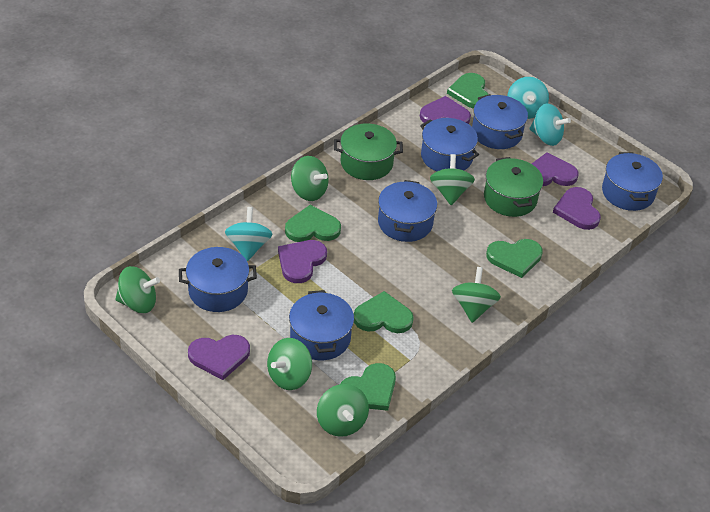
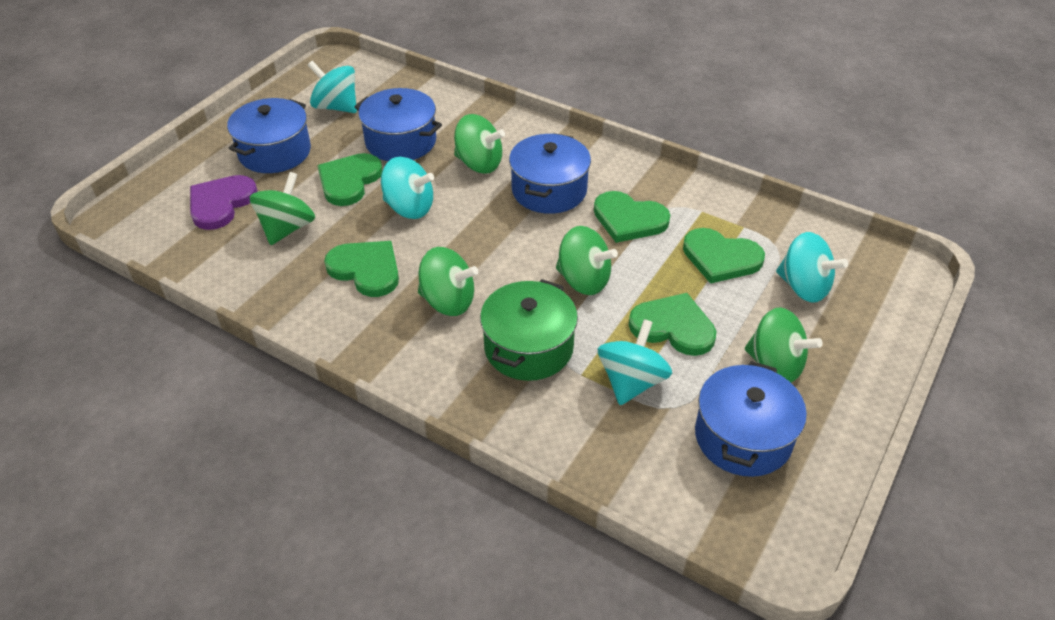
blue pot: 6 -> 4
green pot: 2 -> 1
green spinning top: 6 -> 5
purple heart: 5 -> 1
turquoise spinning top: 3 -> 4

